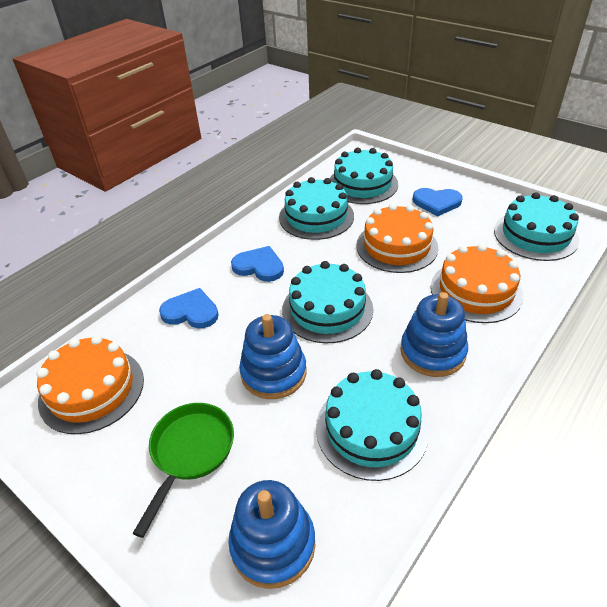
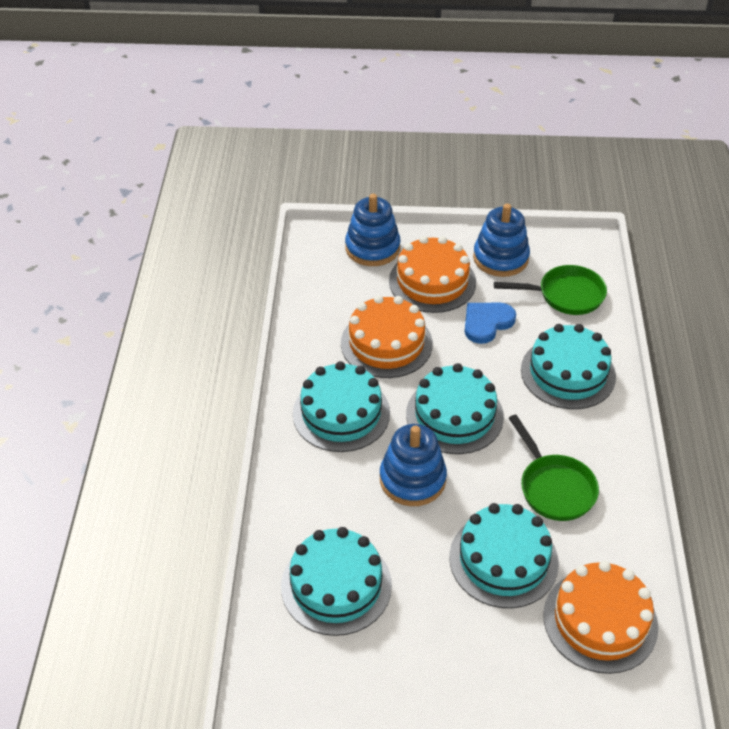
blue heart: 3 -> 1
green pan: 1 -> 2

